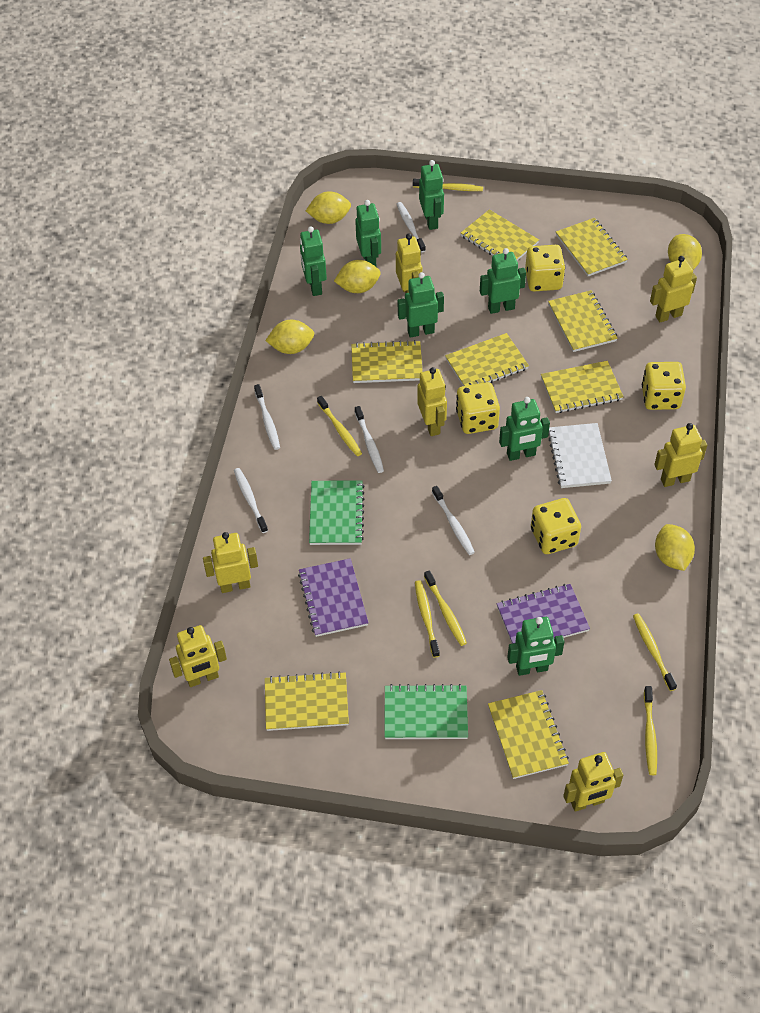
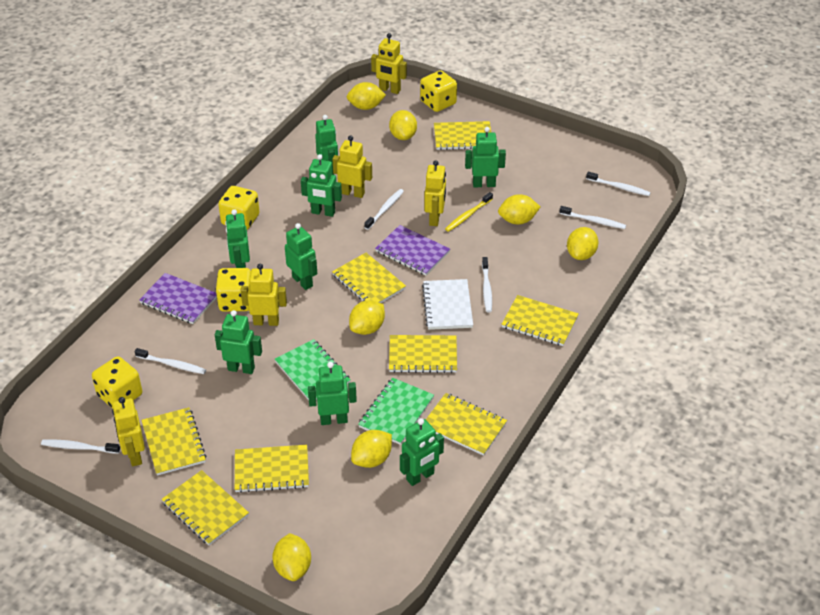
green robot: 7 -> 8
white toothbrush: 5 -> 6
yellow lemon: 5 -> 7
yellow robot: 7 -> 5
yellow toothbrush: 6 -> 1

